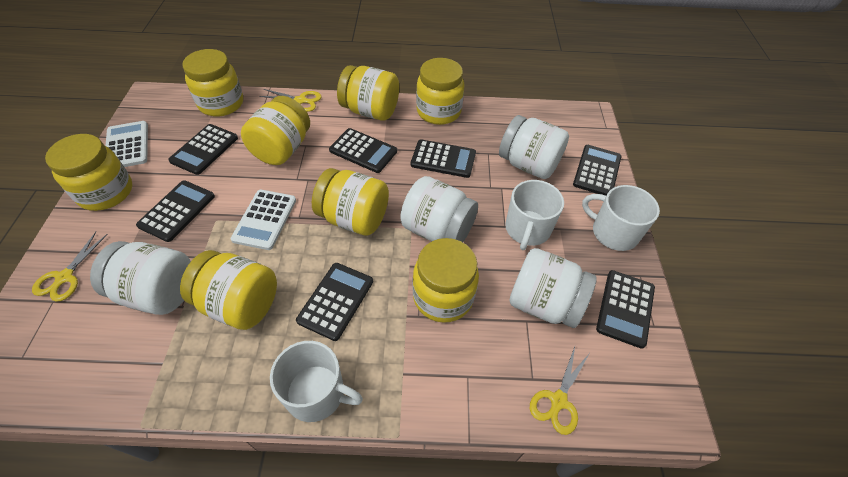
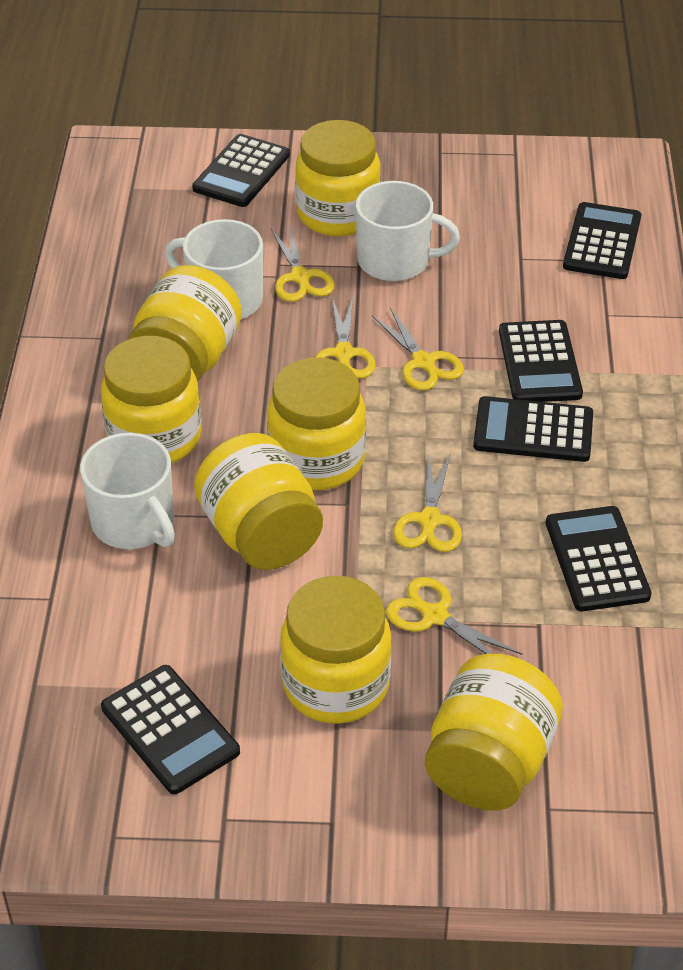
black calculator: 7 -> 6
white calculator: 2 -> 0
white jar: 4 -> 0
yellow jar: 8 -> 7
yellow scissors: 3 -> 5

